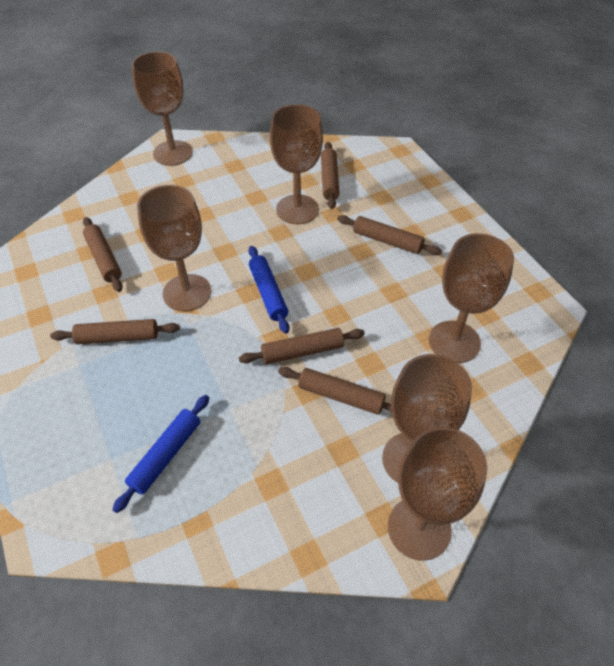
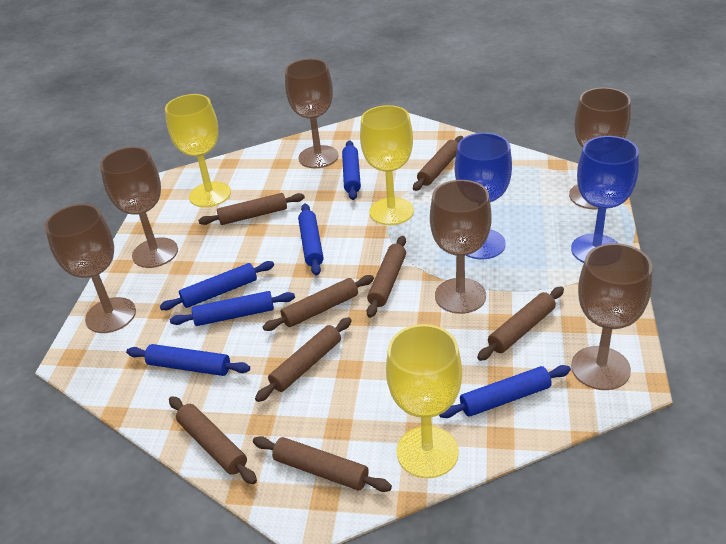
blue goblet: 0 -> 2
blue rolling pin: 2 -> 6
brown rolling pin: 6 -> 8
yellow goblet: 0 -> 3

